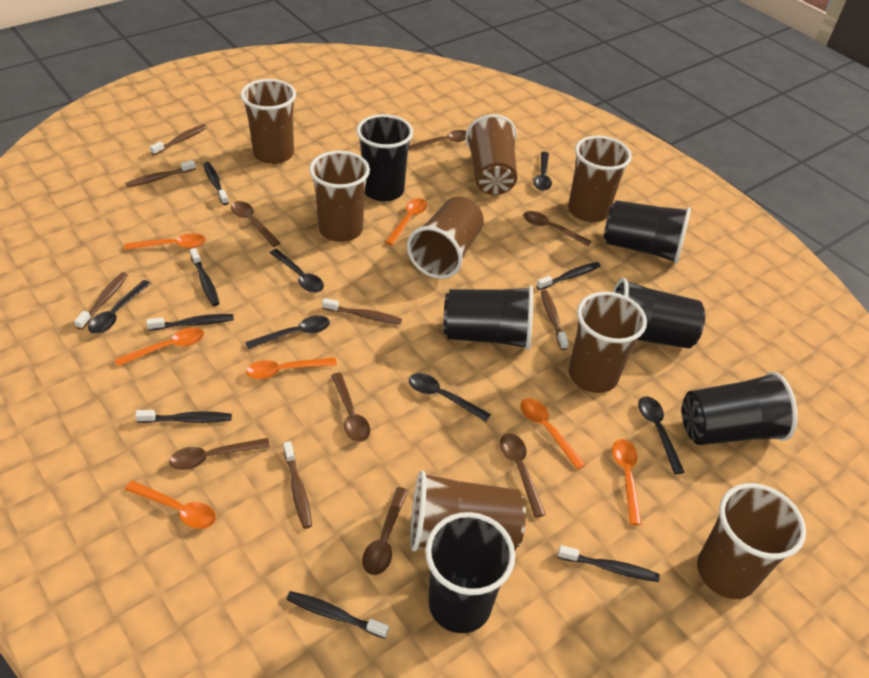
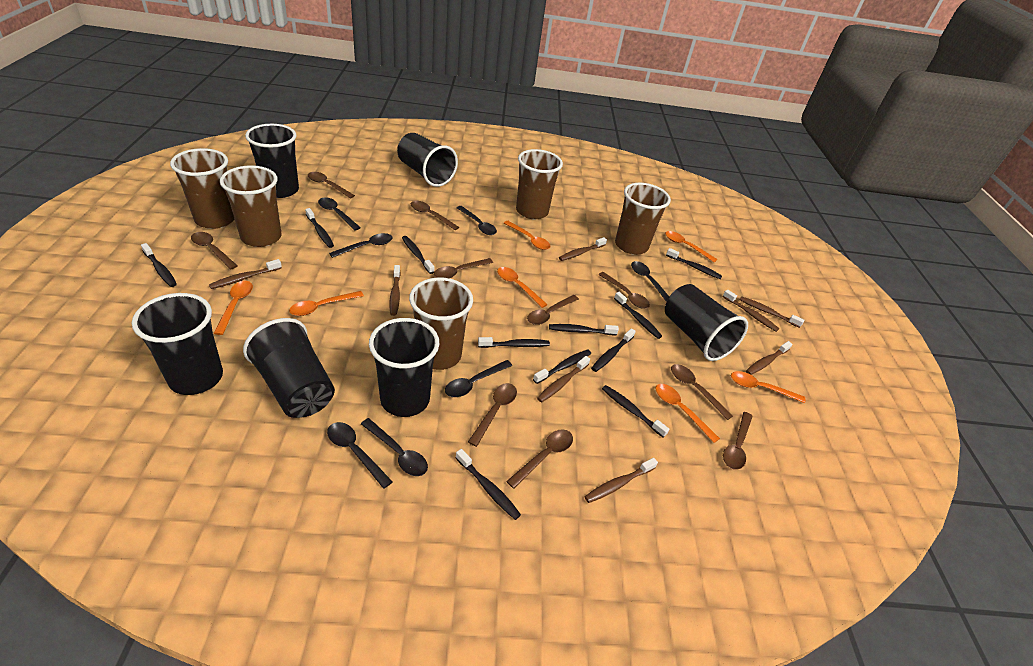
black spoon: 6 -> 7
black toothbrush: 7 -> 11
brown cup: 8 -> 5
brown spoon: 7 -> 10
brown toothbrush: 6 -> 8

